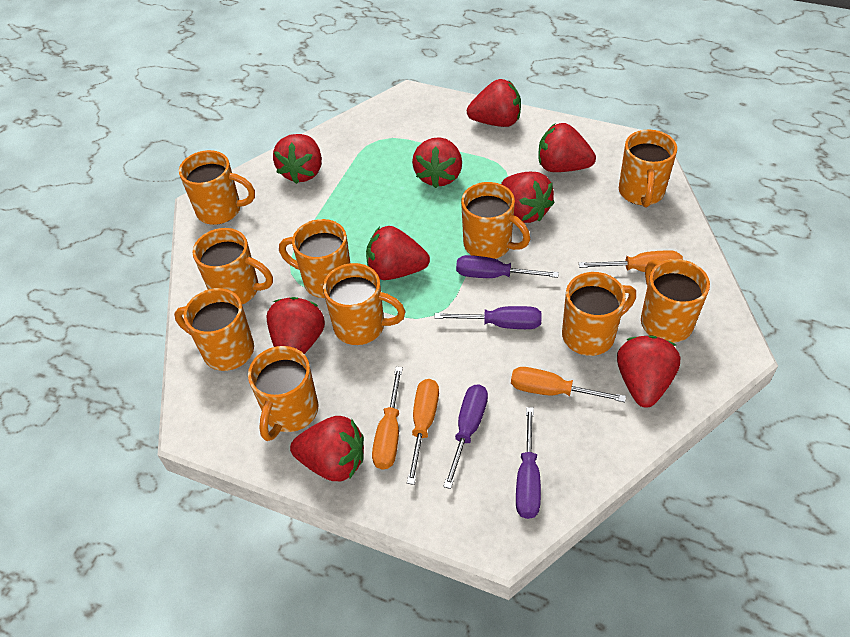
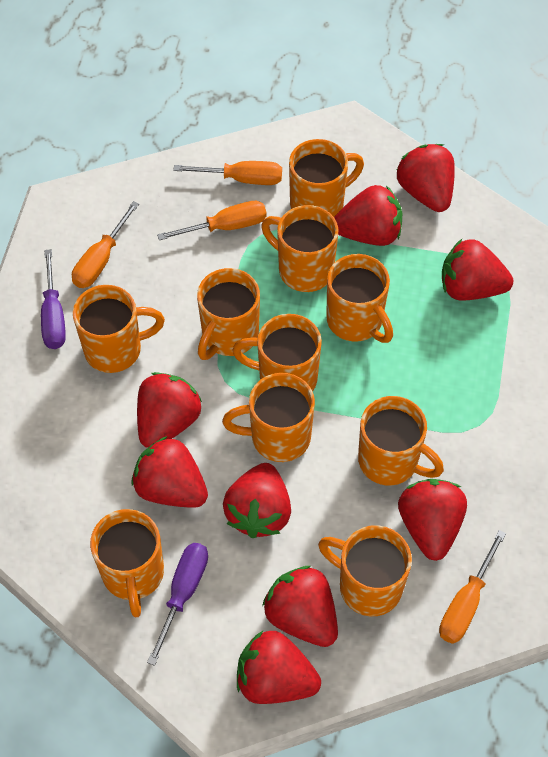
purple screwdriver: 4 -> 2

